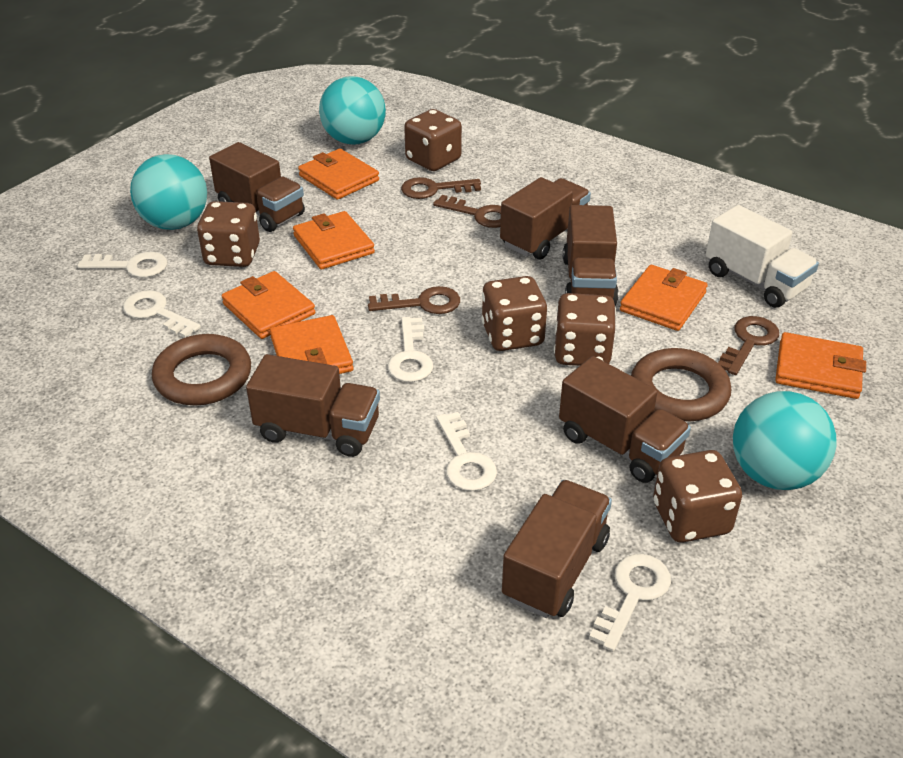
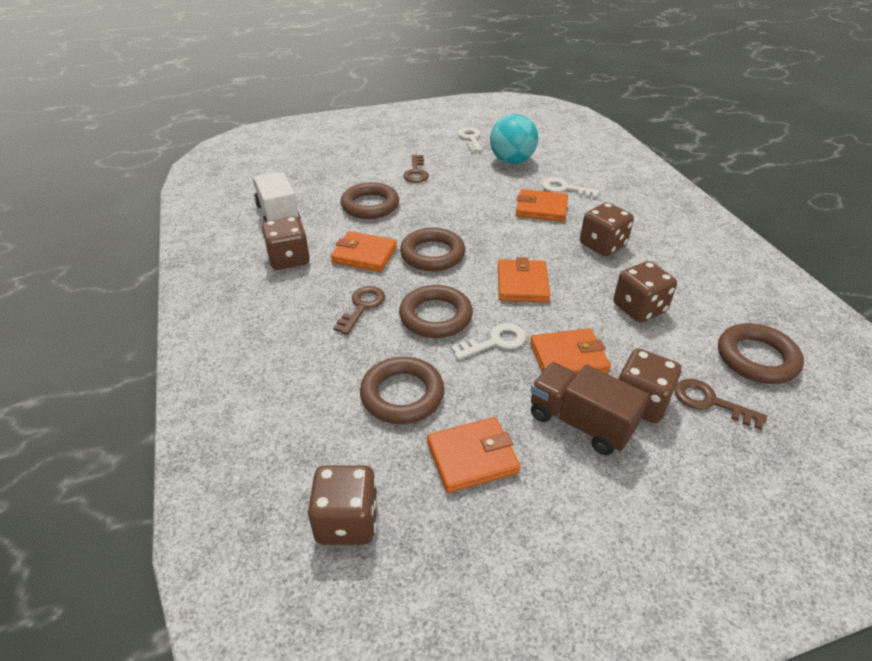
brown key: 4 -> 3
brown ring: 2 -> 5
brown truck: 6 -> 1
orange wallet: 6 -> 5
turquoise ball: 3 -> 1
white key: 5 -> 3

